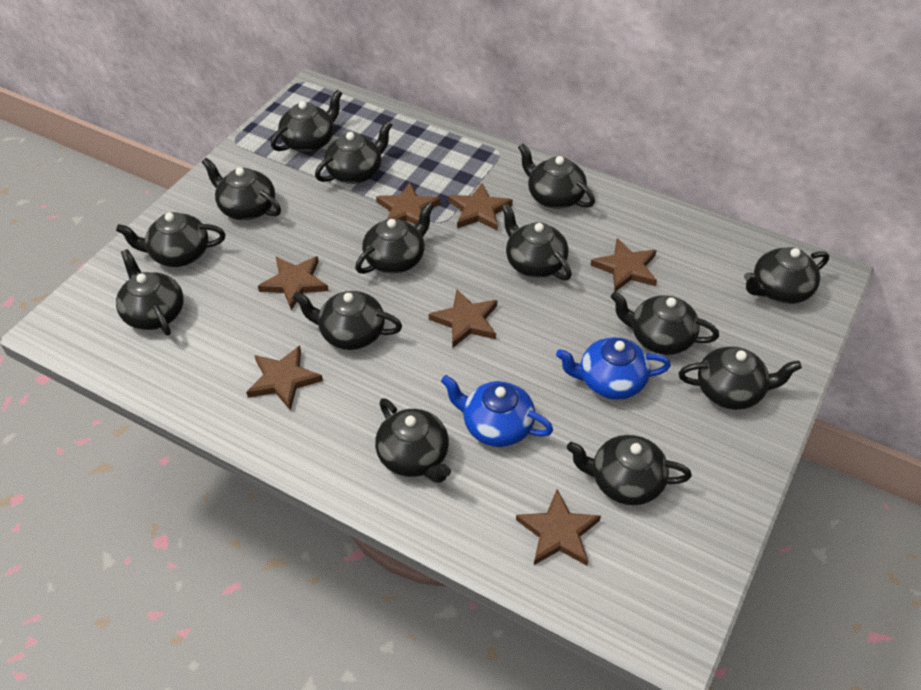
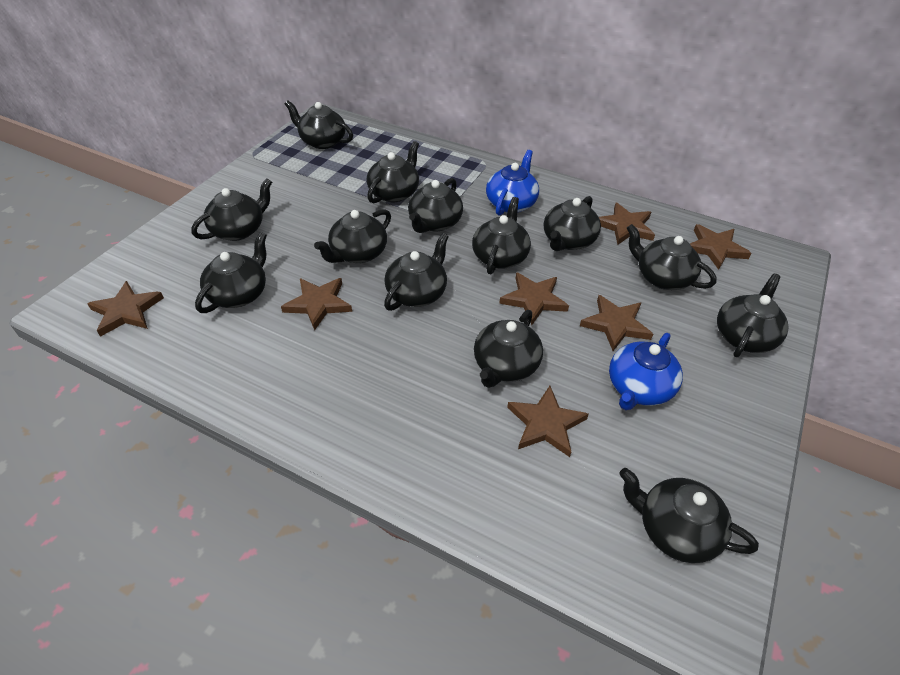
black teapot: 14 -> 13

